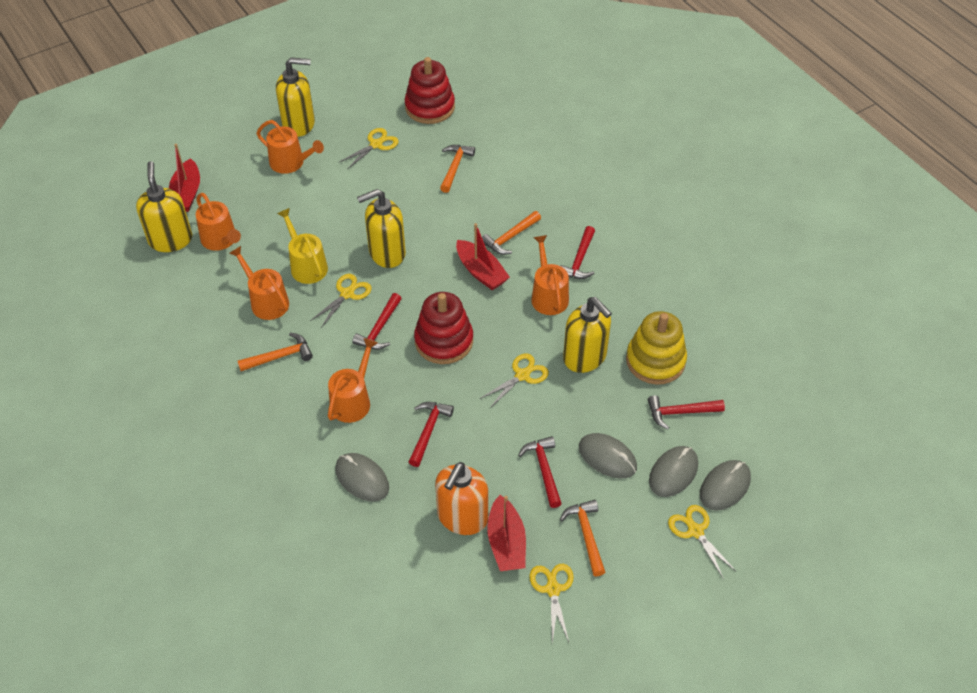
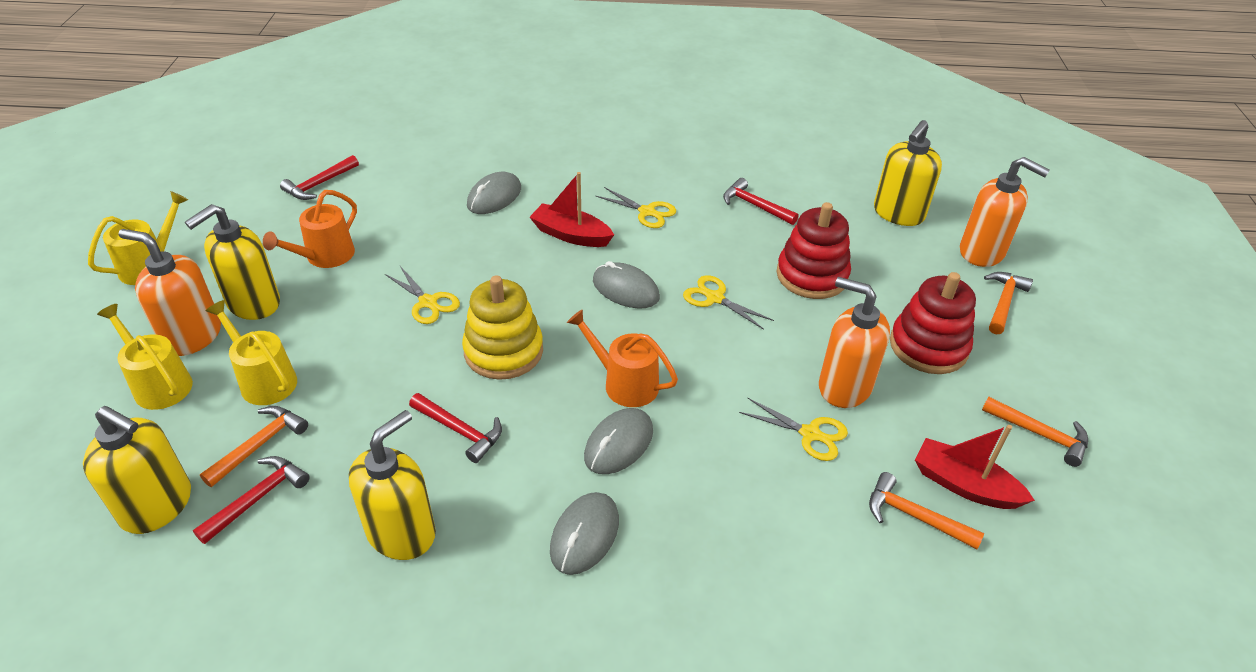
orange soap dispenser: 1 -> 3
orange watering can: 5 -> 2
red boat: 3 -> 2
red hammer: 5 -> 4
yellow scissors: 5 -> 4
yellow watering can: 1 -> 3

